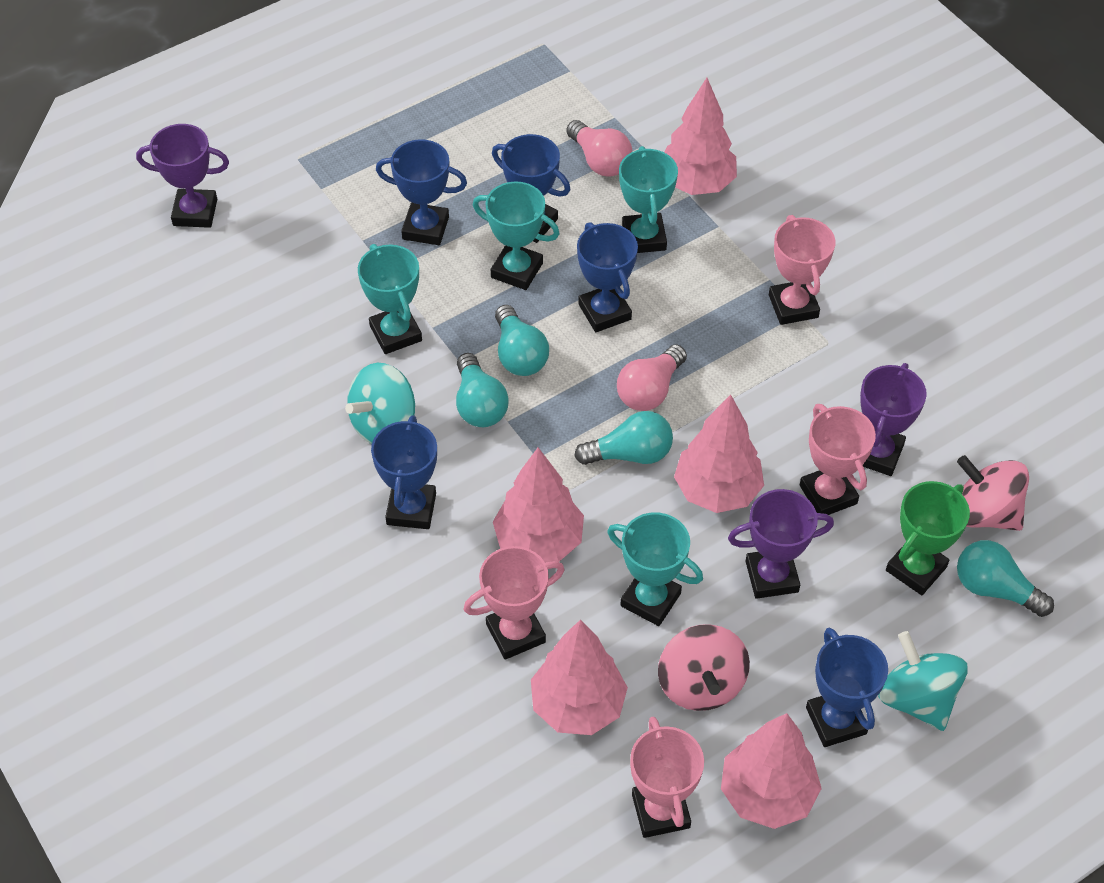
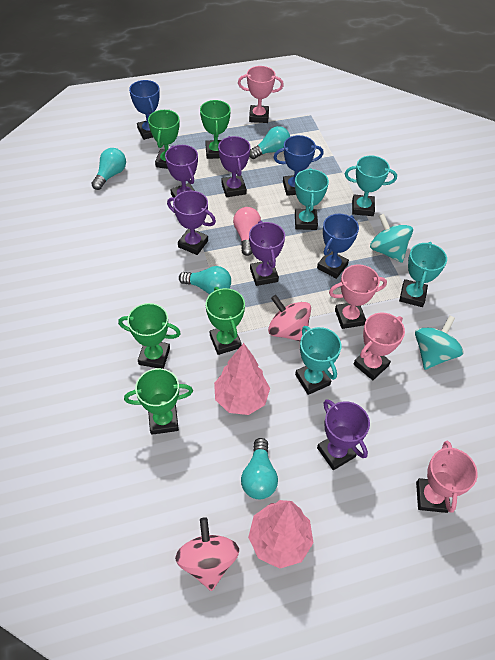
blue trophy: 5 -> 3
green trophy: 1 -> 5
pink light bulb: 2 -> 1
pink tree: 5 -> 2
purple trophy: 3 -> 5

